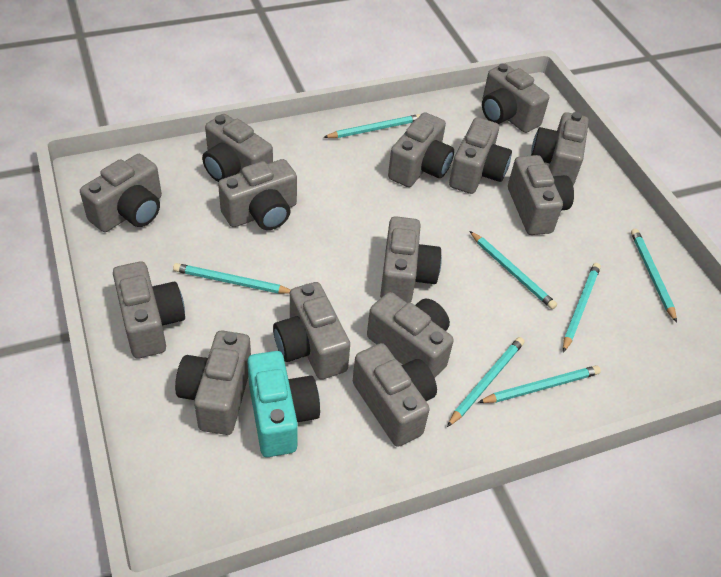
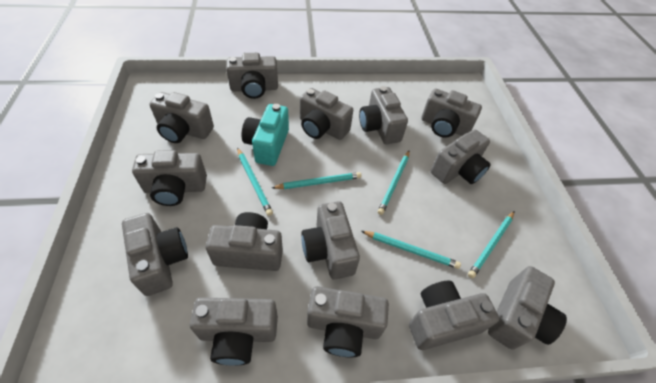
turquoise pencil: 7 -> 5

